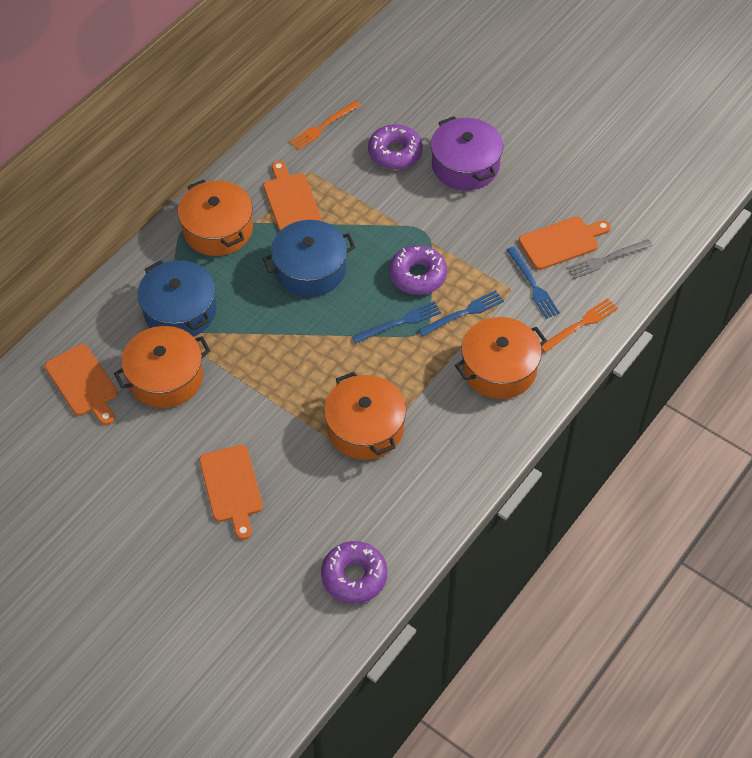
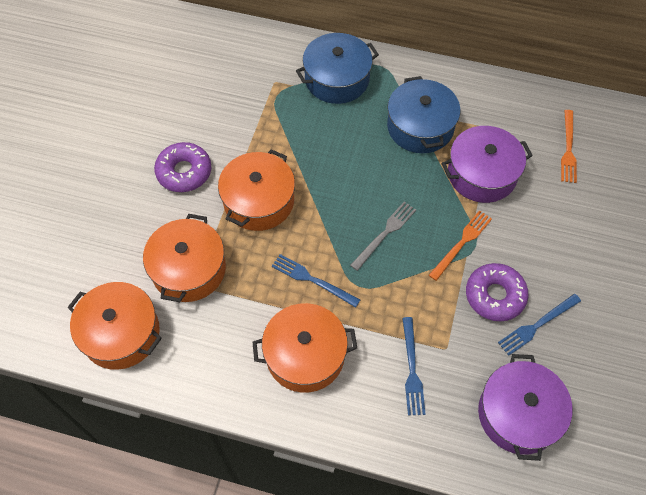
orange cutting board: 4 -> 0
purple donut: 3 -> 2
purple pot: 1 -> 2

